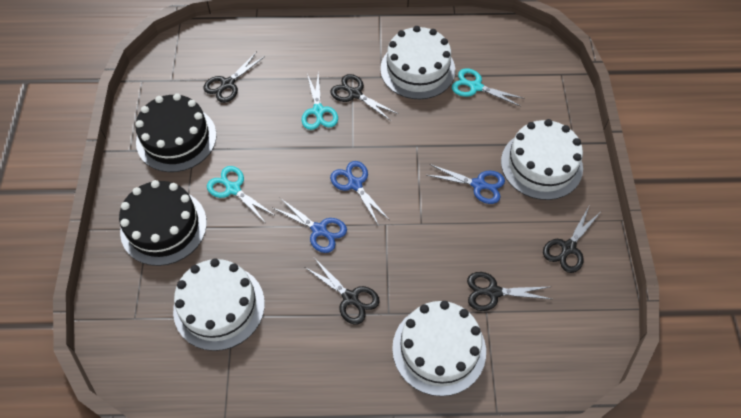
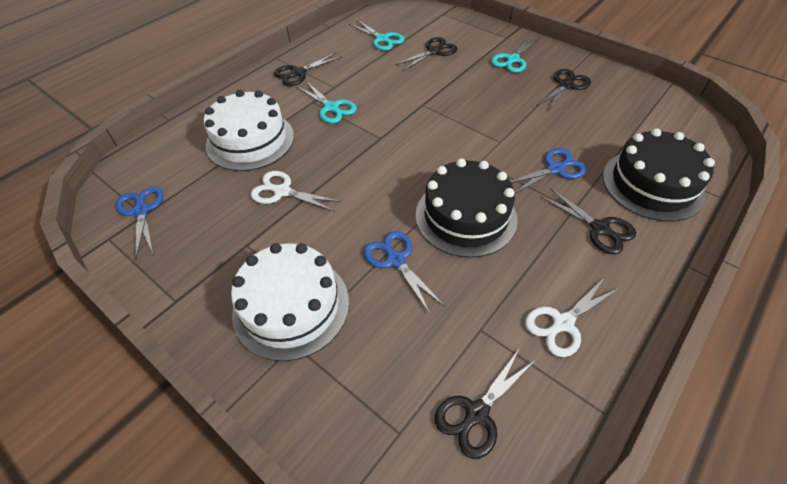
white cake: 4 -> 2
white scissors: 0 -> 2

